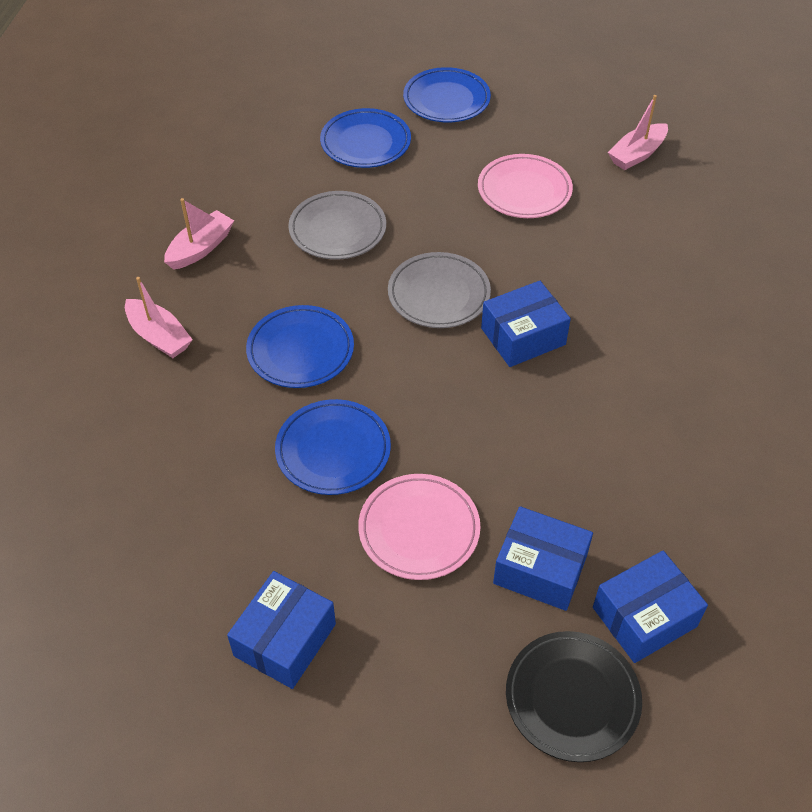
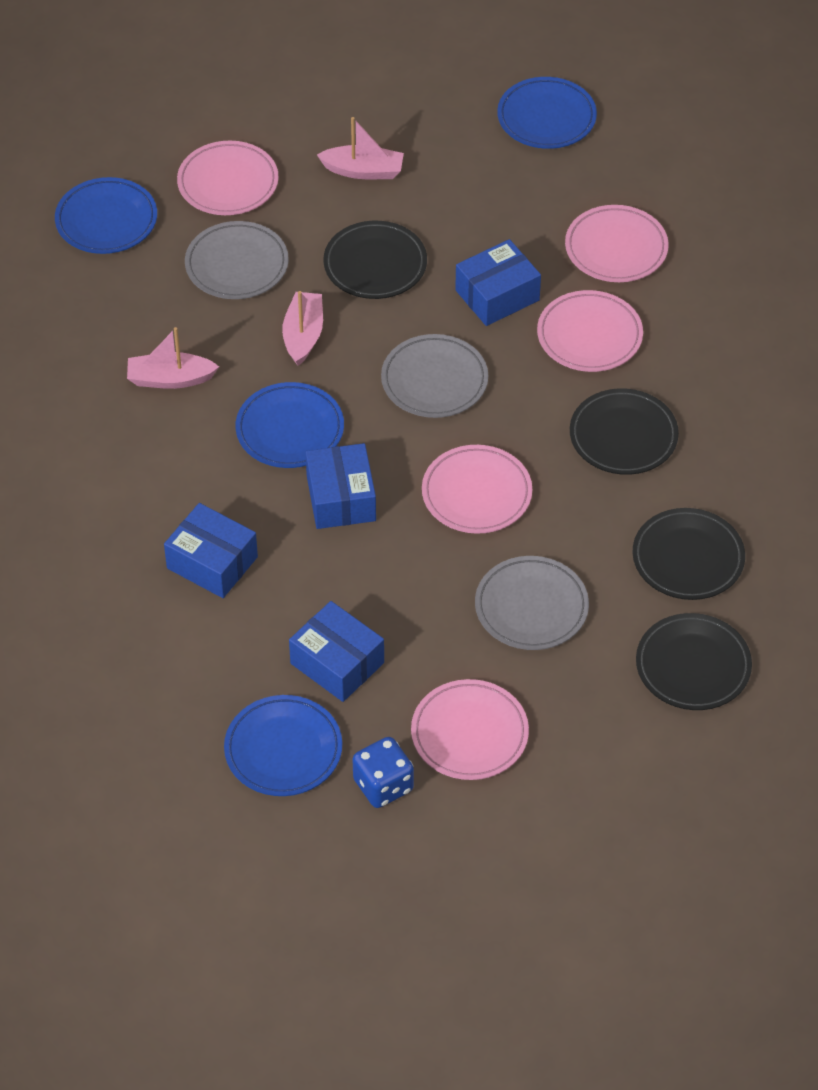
black plate: 1 -> 4
blue dice: 0 -> 1
grey plate: 2 -> 3
pink plate: 2 -> 5

